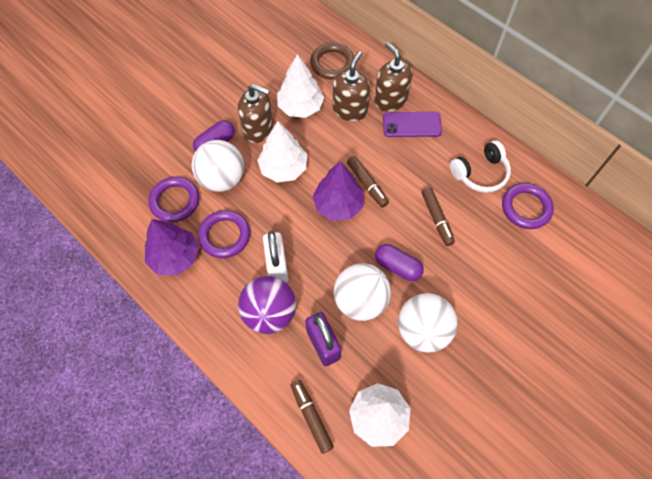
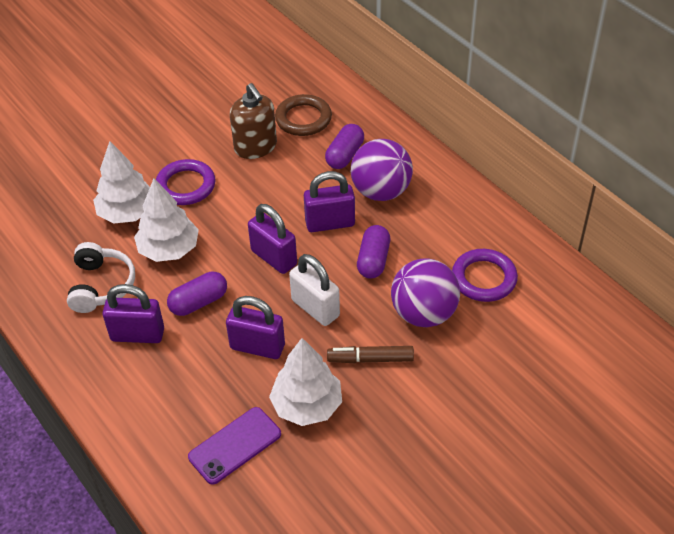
brown marker: 3 -> 1
brown soap dispenser: 3 -> 1
purple ball: 1 -> 2
purple capsule: 2 -> 3
purple padlock: 1 -> 4
purple ring: 3 -> 2
purple tree: 2 -> 0
white ball: 3 -> 0

